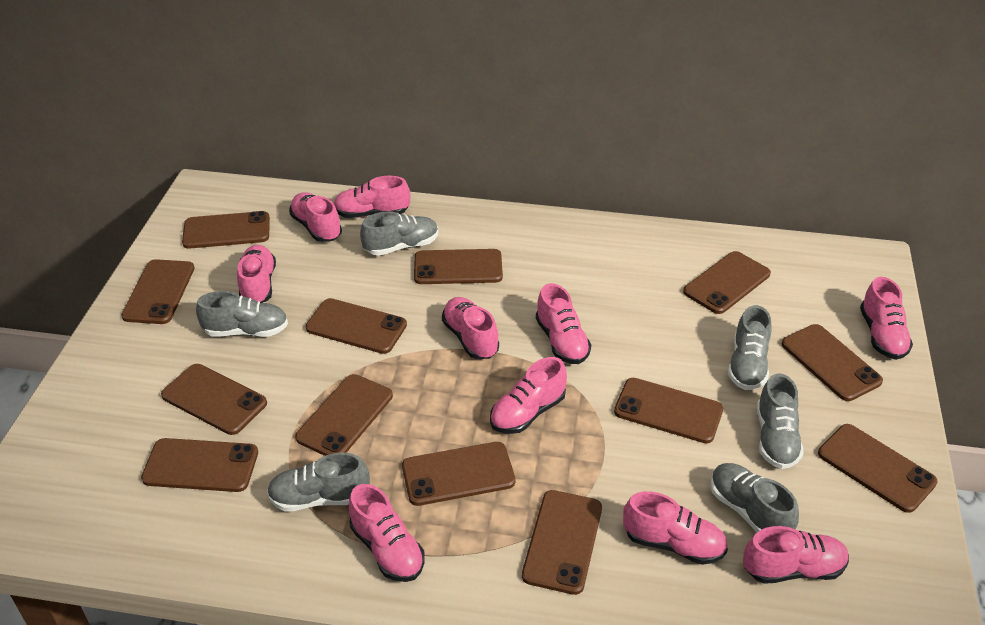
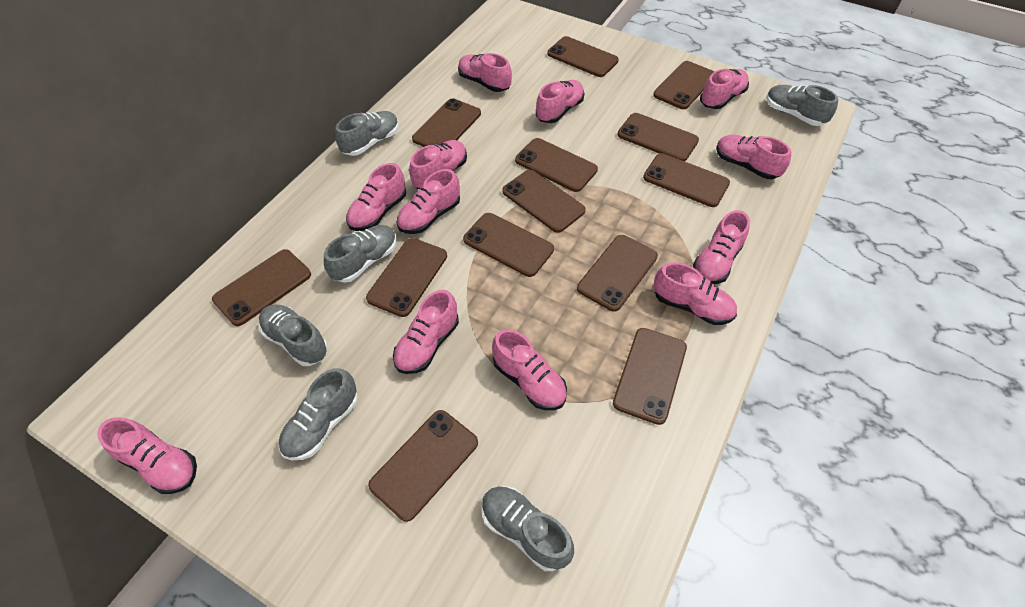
pink shoe: 10 -> 12

